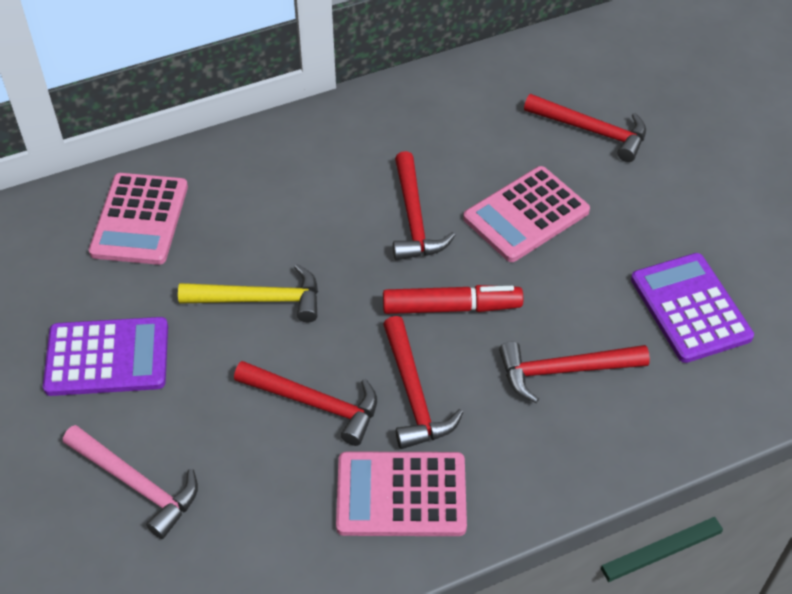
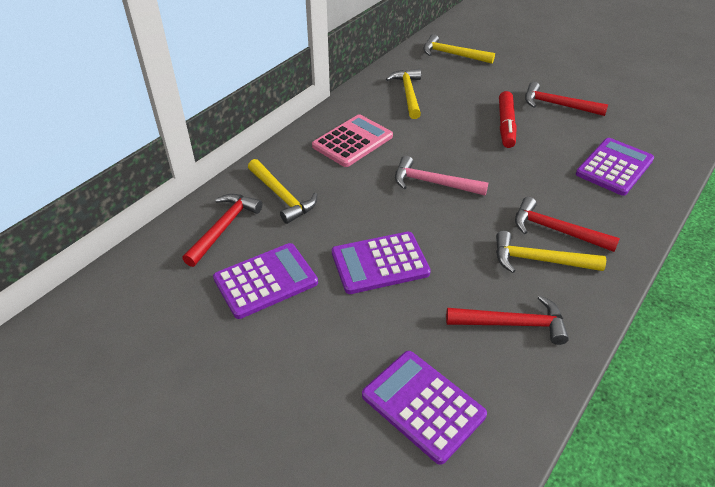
pink calculator: 3 -> 1
purple calculator: 2 -> 4
red hammer: 5 -> 4
yellow hammer: 1 -> 4

